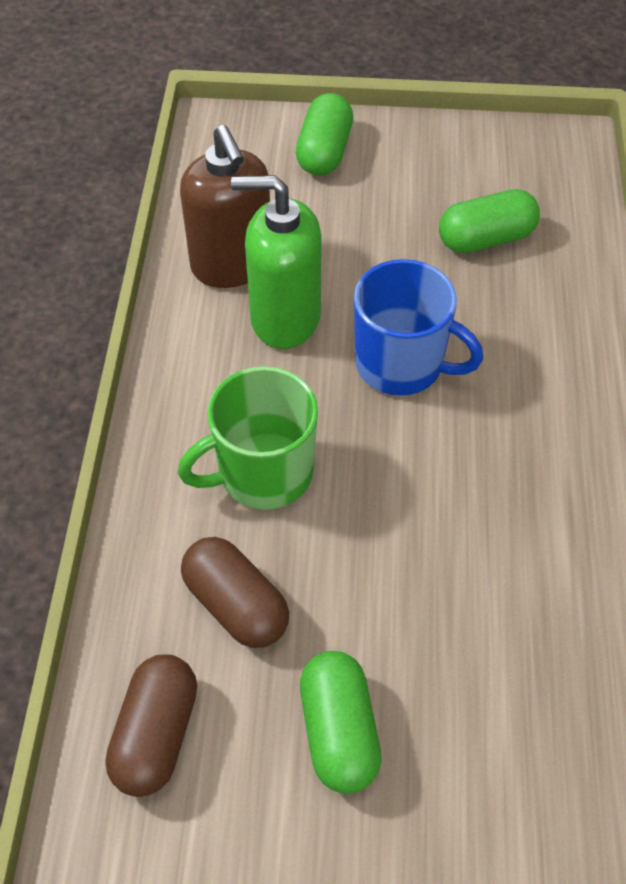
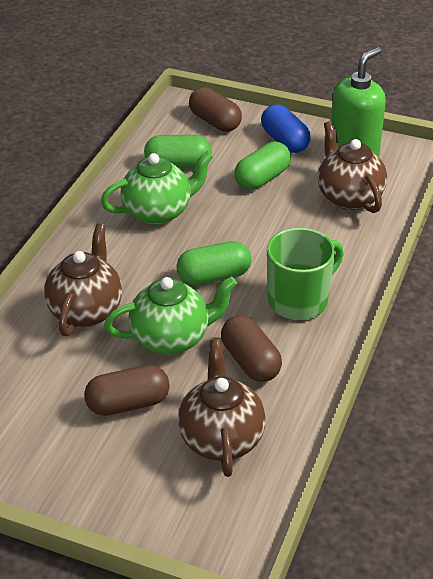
blue capsule: 0 -> 1
blue mug: 1 -> 0
brown capsule: 2 -> 3
brown soap dispenser: 1 -> 0
brown teapot: 0 -> 3
green teapot: 0 -> 2

